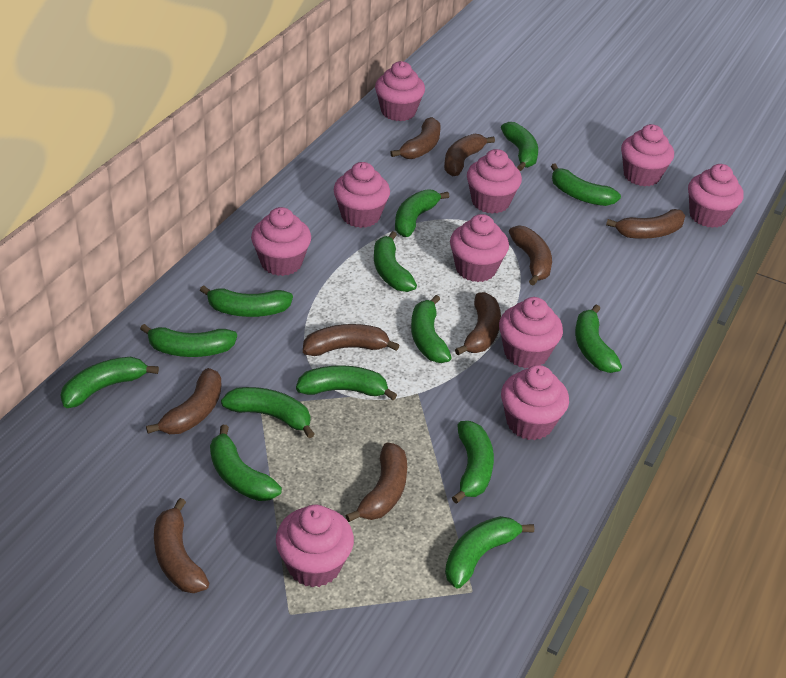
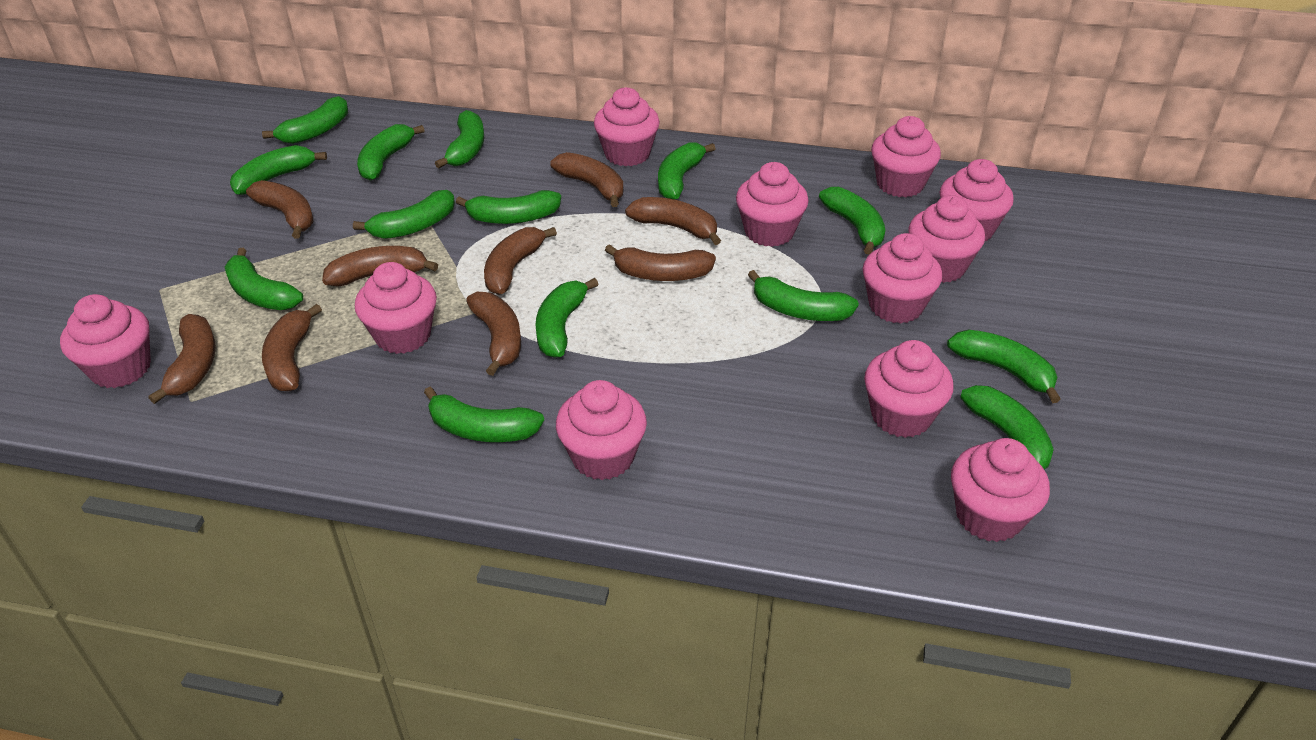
pink cupcake: 10 -> 11

